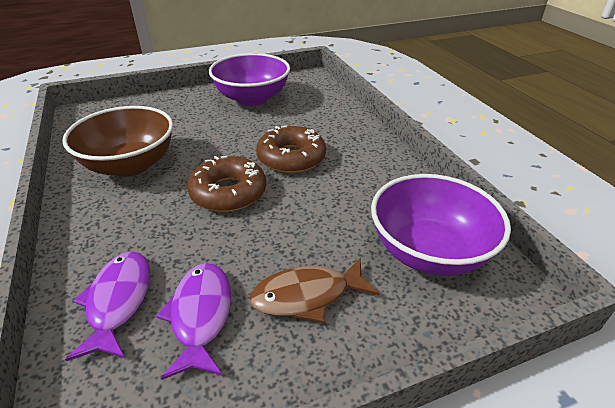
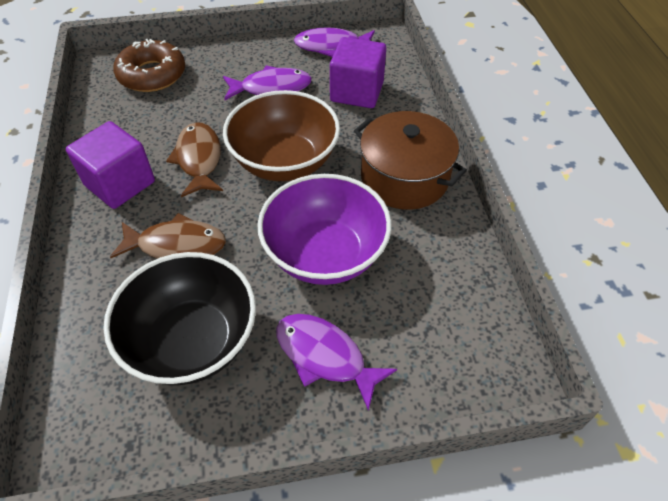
black bowl: 0 -> 1
brown donut: 2 -> 1
brown fish: 1 -> 2
brown pot: 0 -> 1
purple bowl: 2 -> 1
purple cube: 0 -> 2
purple fish: 2 -> 3

